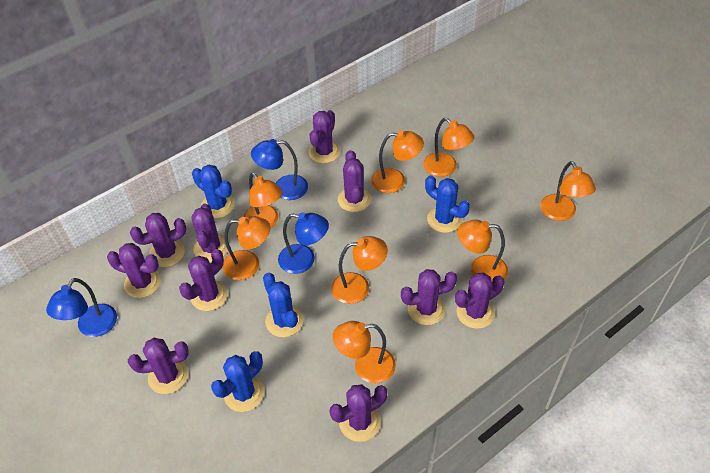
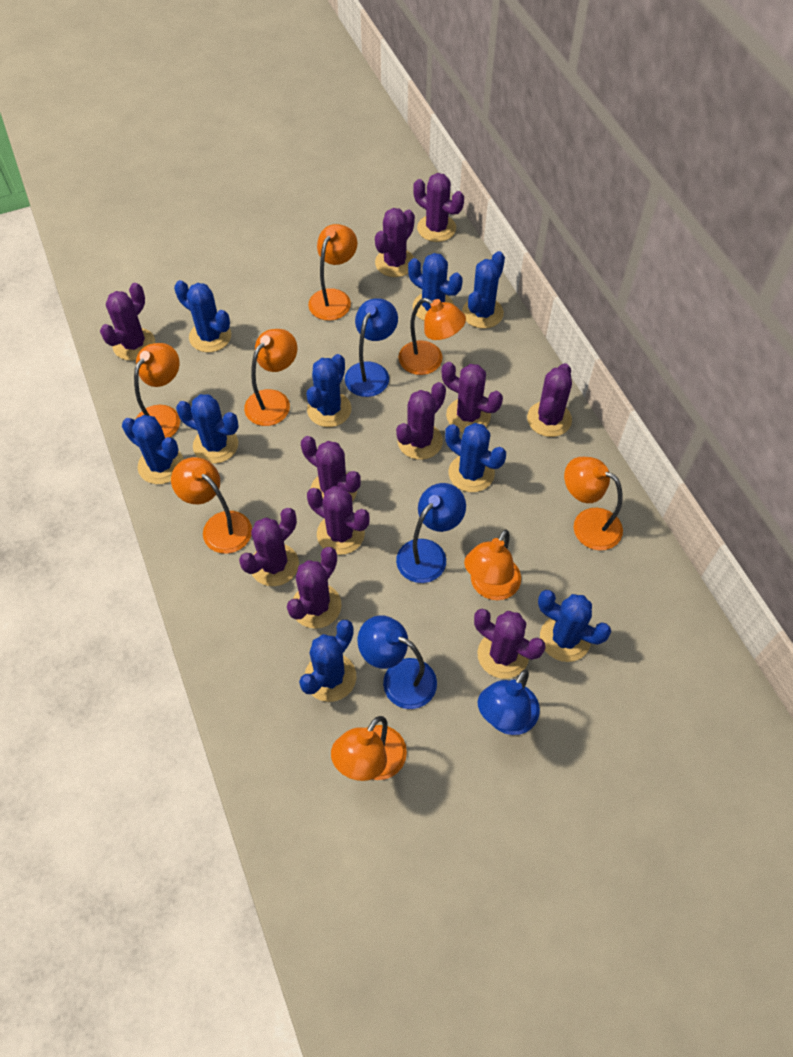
blue cactus: 4 -> 9
blue lamp: 3 -> 4
purple cactus: 10 -> 11

